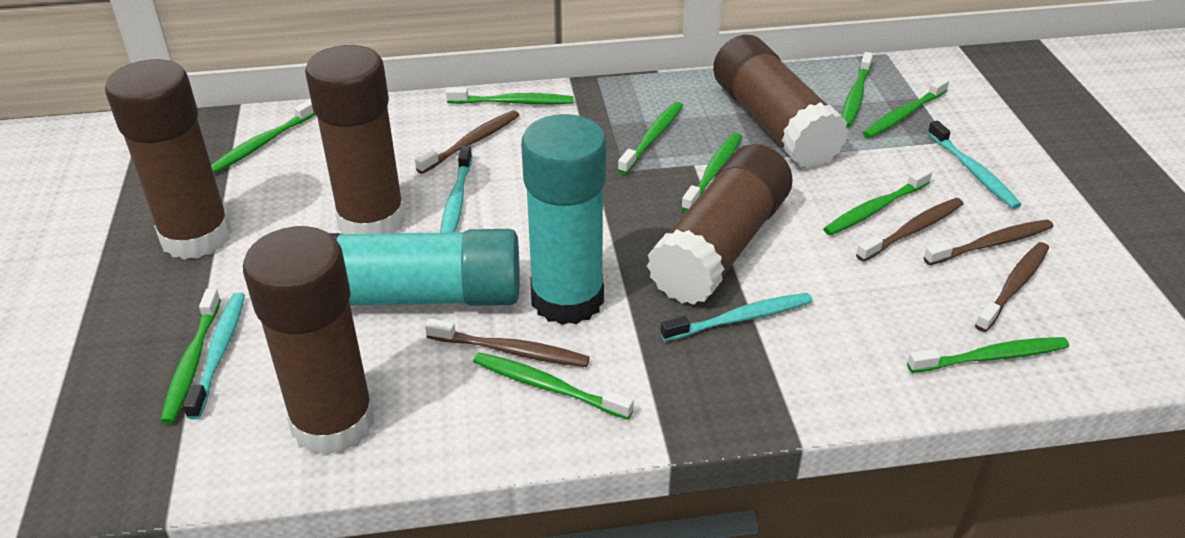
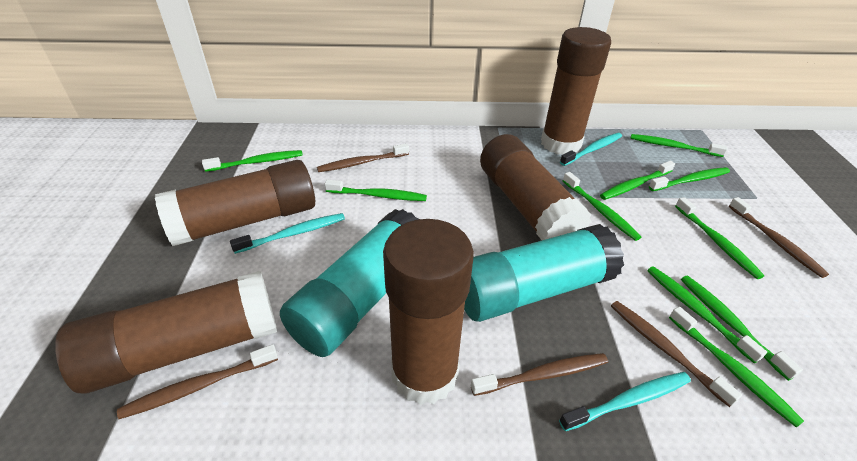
turquoise toothbrush: 4 -> 3

